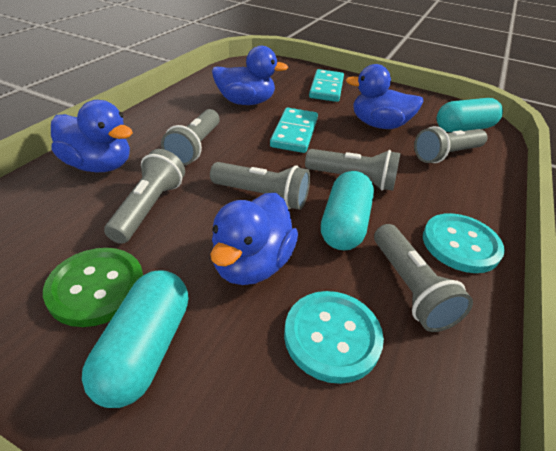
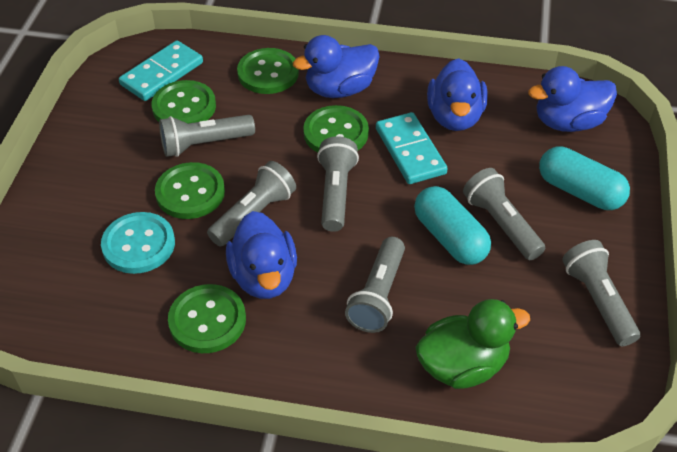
green button: 1 -> 5
green duck: 0 -> 1
turquoise button: 2 -> 1
turquoise capsule: 3 -> 2

